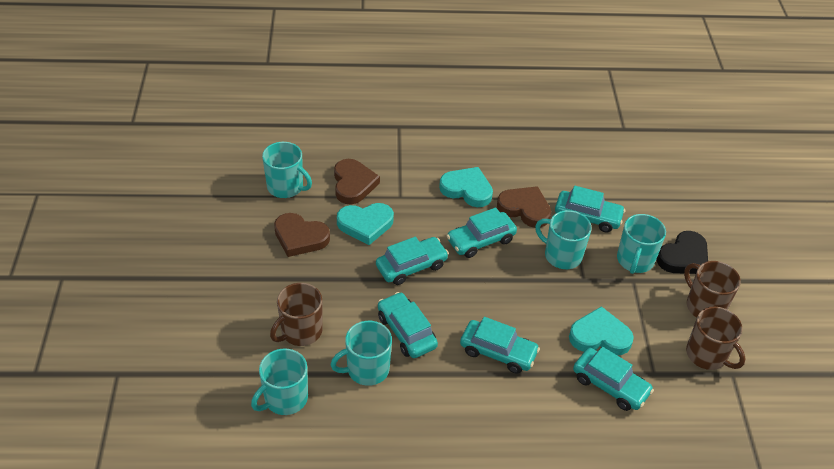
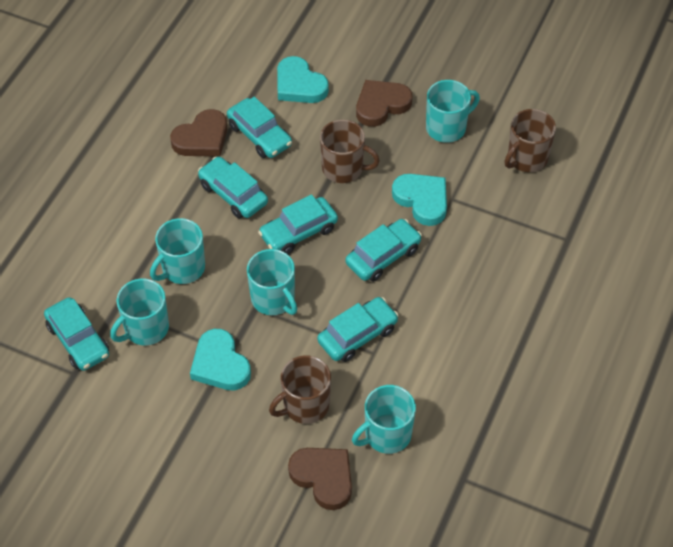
black heart: 1 -> 0

